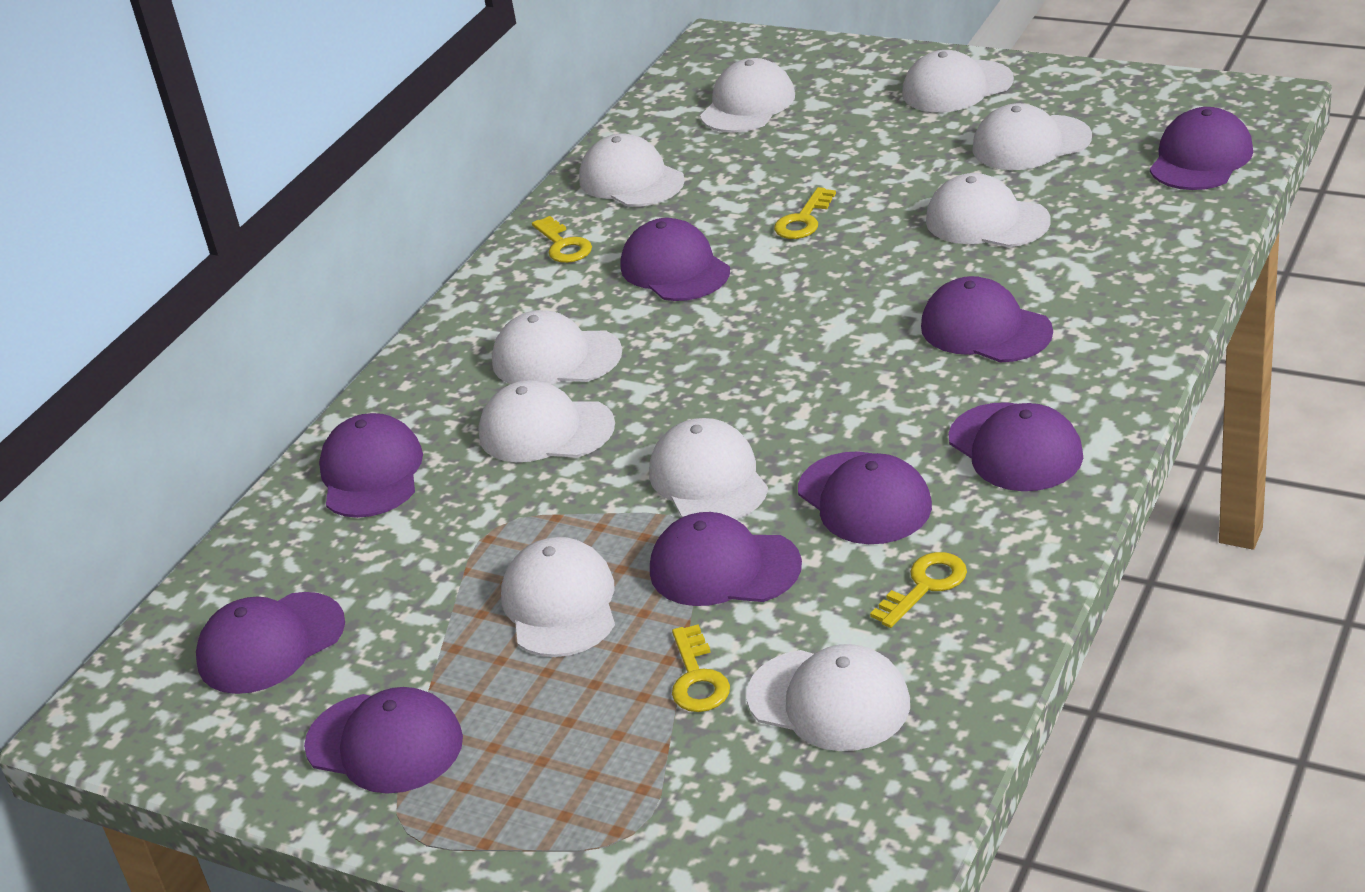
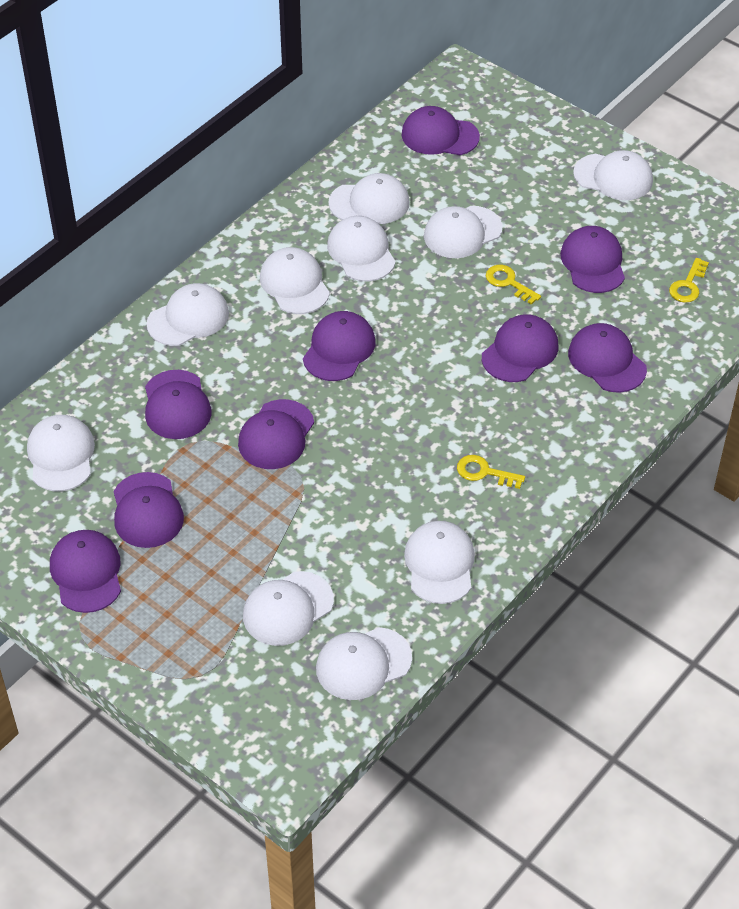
yellow key: 4 -> 3

